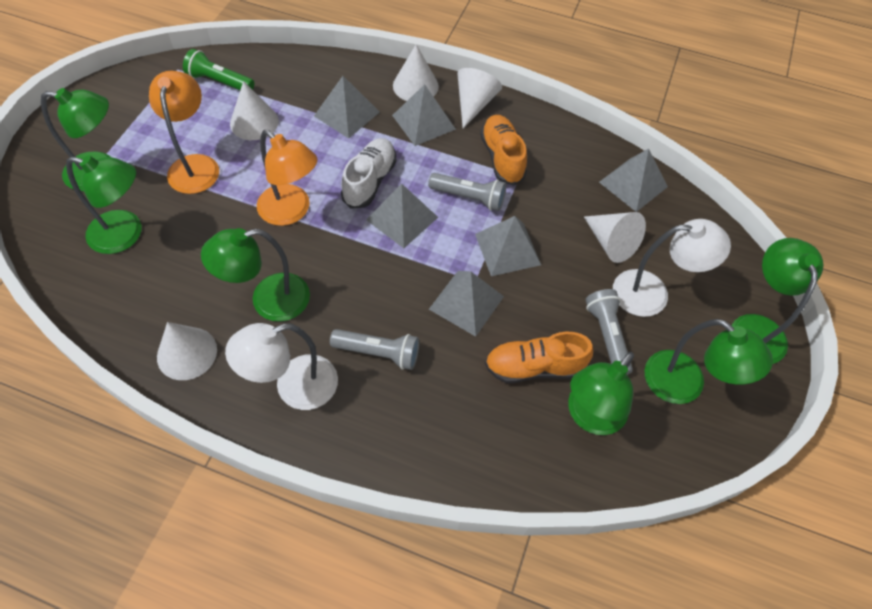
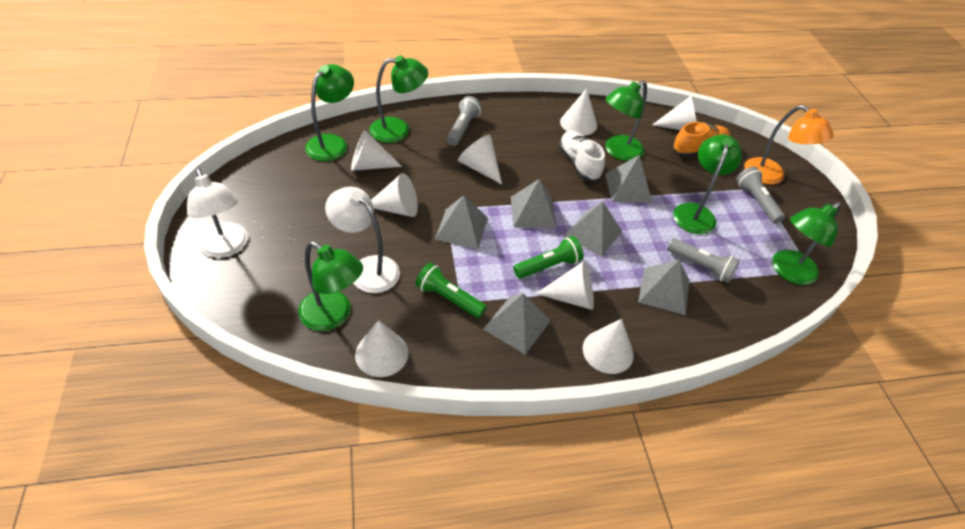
green flashlight: 1 -> 2
orange lamp: 2 -> 1
orange shoe: 2 -> 1
white cone: 5 -> 8

